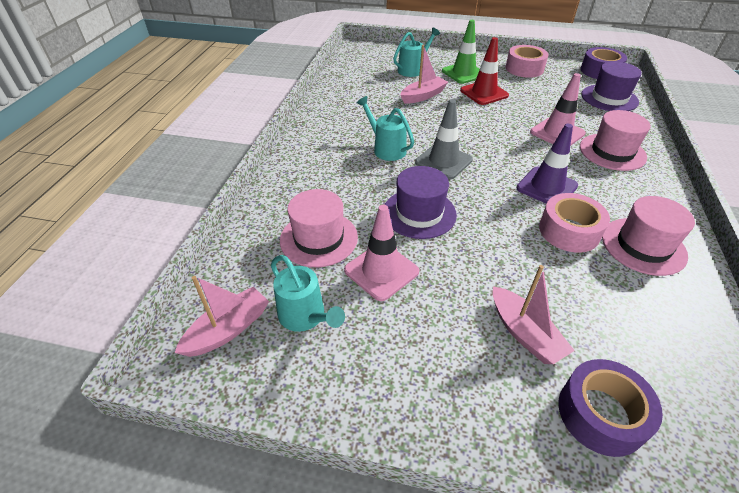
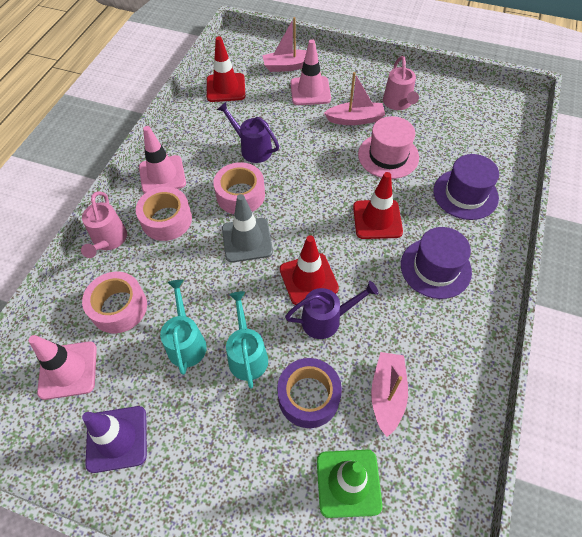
pink hat: 3 -> 1
pink tape: 2 -> 3
pink traffic cone: 2 -> 3
pink watering can: 0 -> 2
purple tape: 2 -> 1
purple watering can: 0 -> 2
red traffic cone: 1 -> 3
turquoise watering can: 3 -> 2

